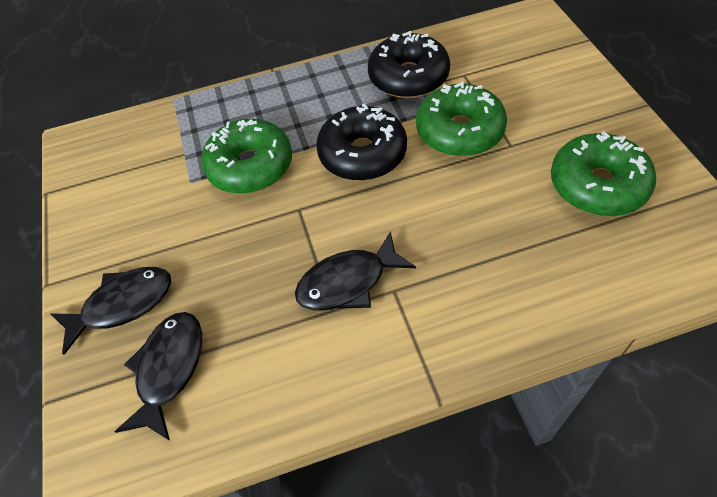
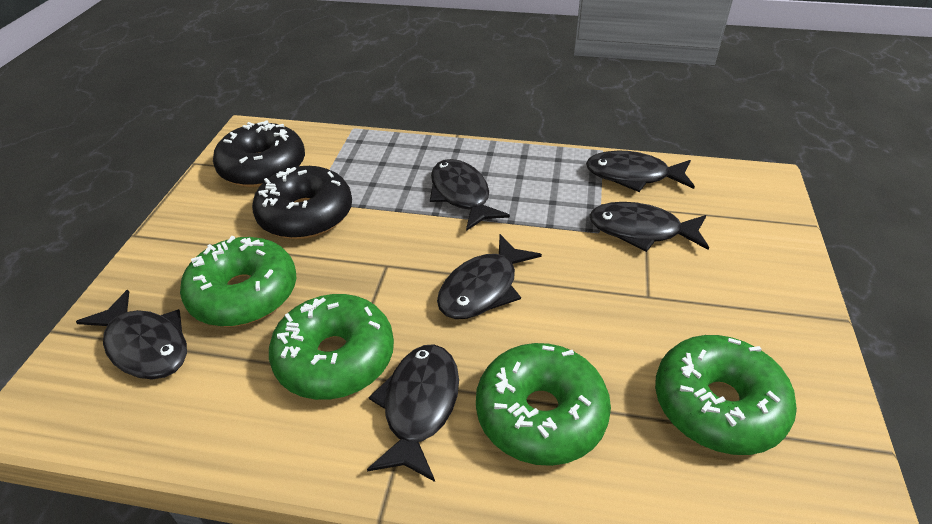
black fish: 3 -> 6
green donut: 3 -> 4

